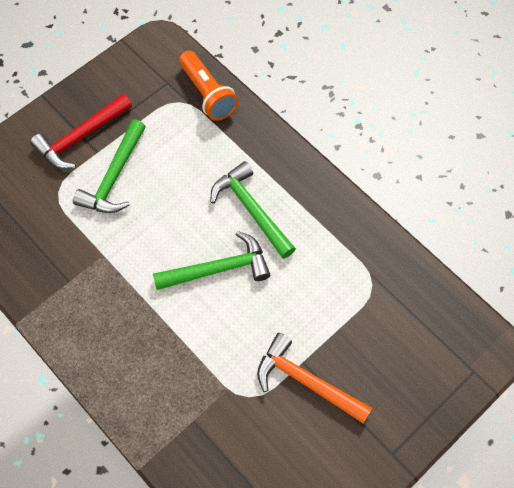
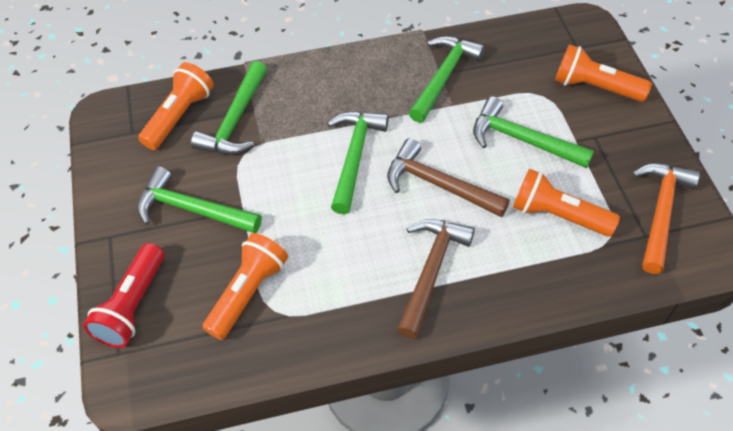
brown hammer: 0 -> 2
green hammer: 3 -> 5
orange flashlight: 1 -> 4
red flashlight: 0 -> 1
red hammer: 1 -> 0

